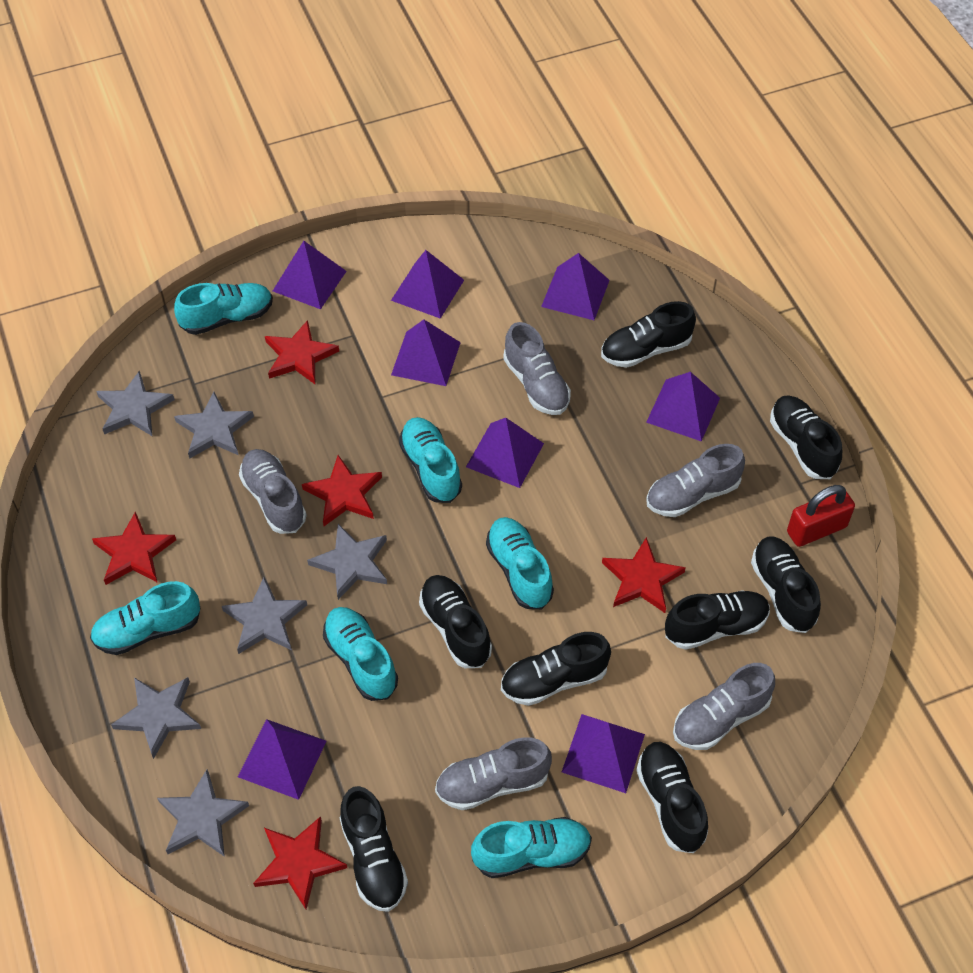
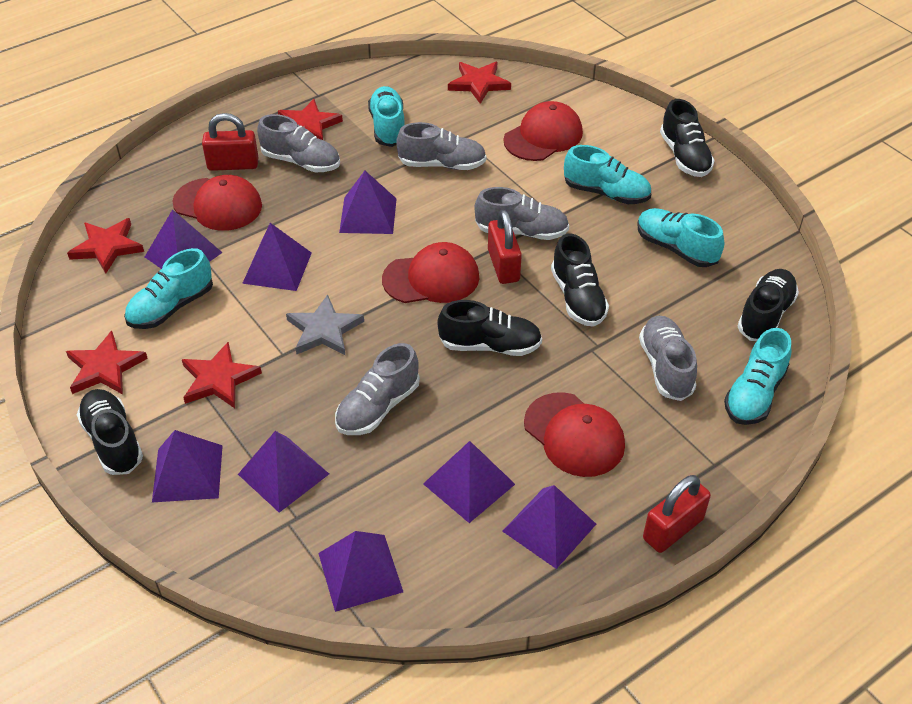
black shoe: 8 -> 5
grey star: 6 -> 1
red cap: 0 -> 4
red padlock: 1 -> 3
turquoise shoe: 6 -> 5

